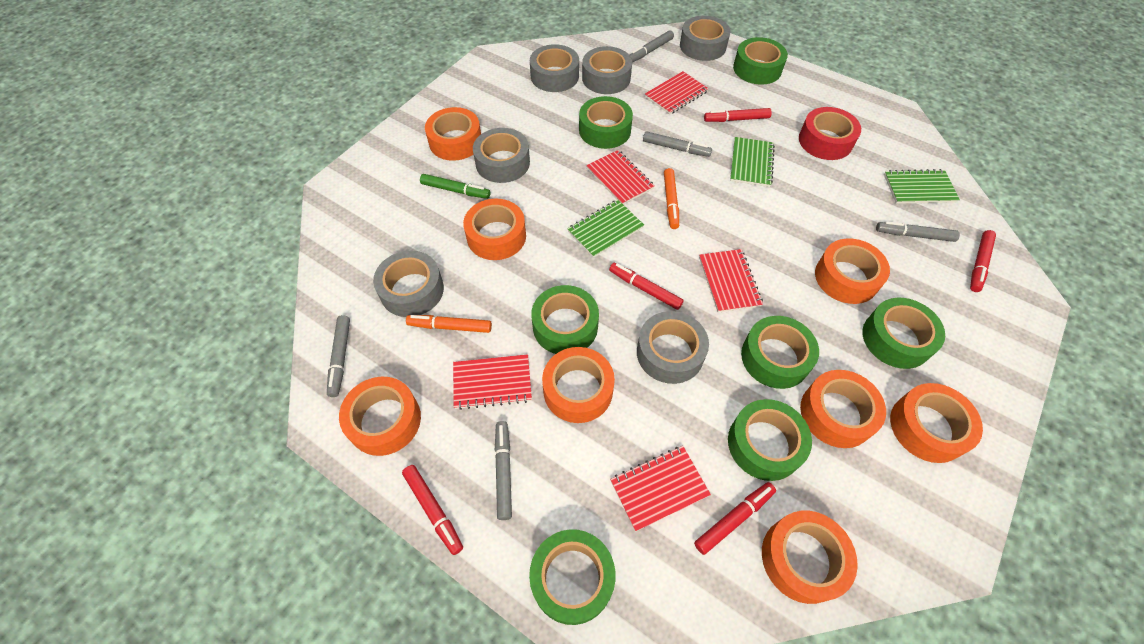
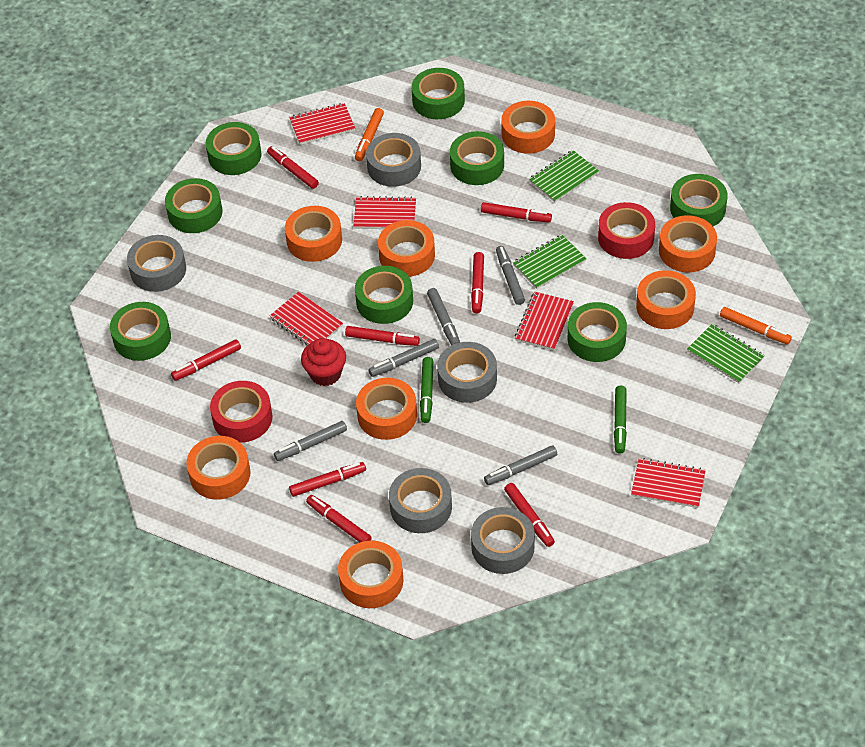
green marker: 1 -> 2
green tape: 7 -> 8
grey tape: 6 -> 5
red cupcake: 0 -> 1
red marker: 5 -> 8
red tape: 1 -> 2

